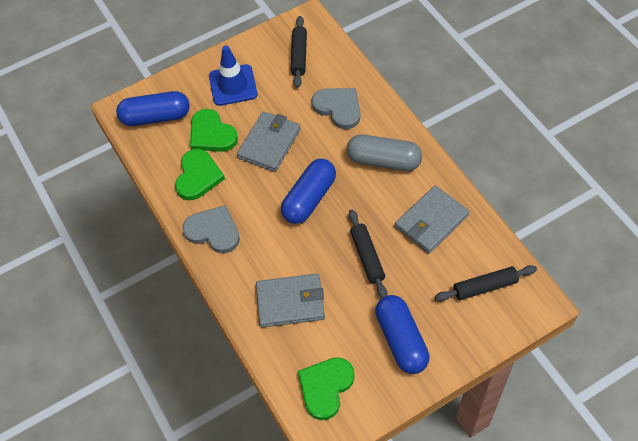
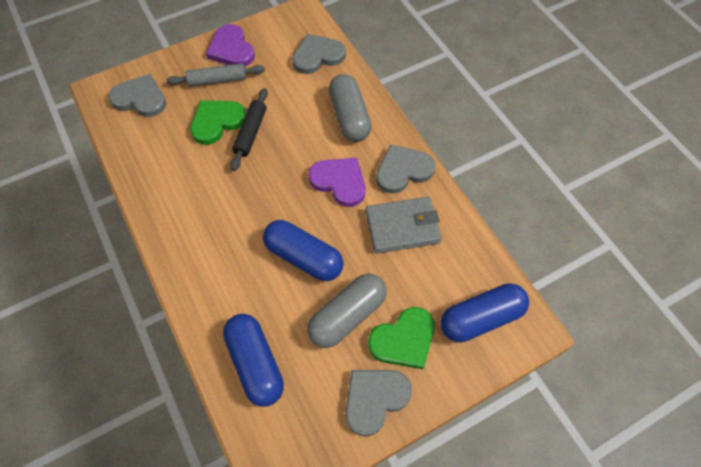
black rolling pin: 3 -> 1
blue traffic cone: 1 -> 0
green heart: 3 -> 2
grey capsule: 1 -> 2
grey heart: 2 -> 4
grey rolling pin: 0 -> 1
grey wallet: 3 -> 1
purple heart: 0 -> 2

